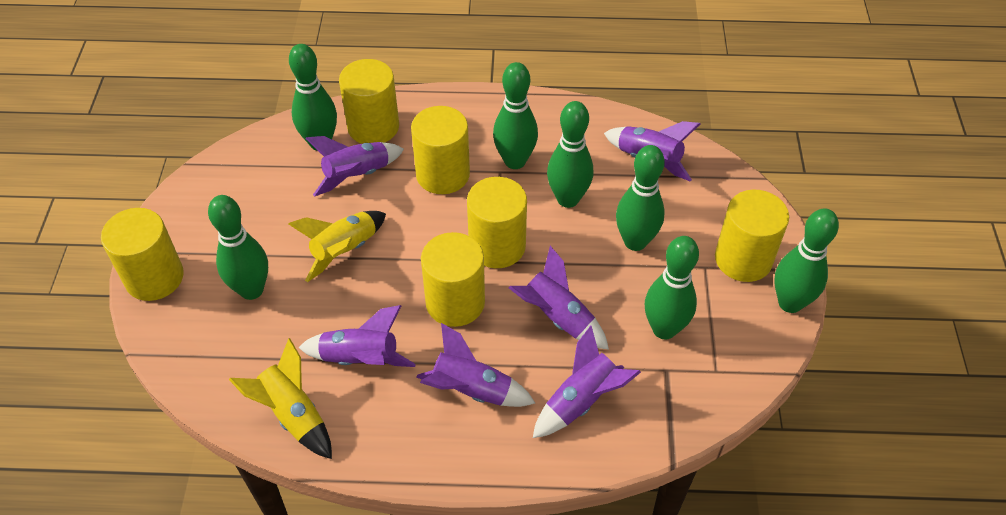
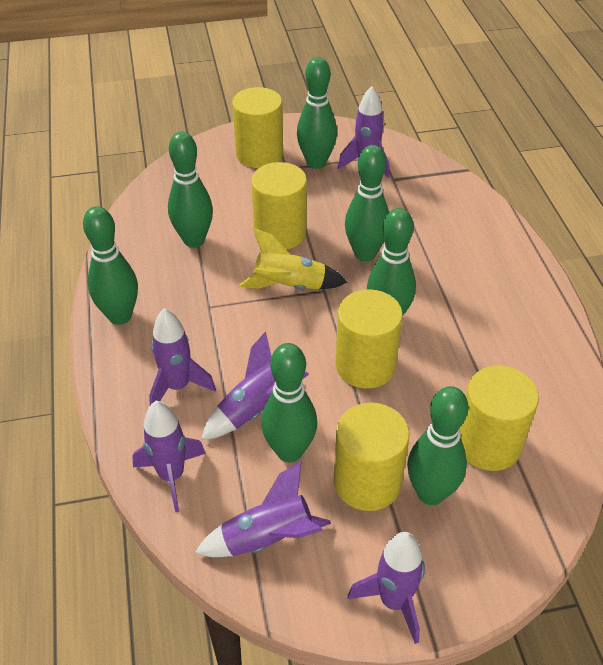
yellow cylinder: 6 -> 5
yellow rocket: 2 -> 1

